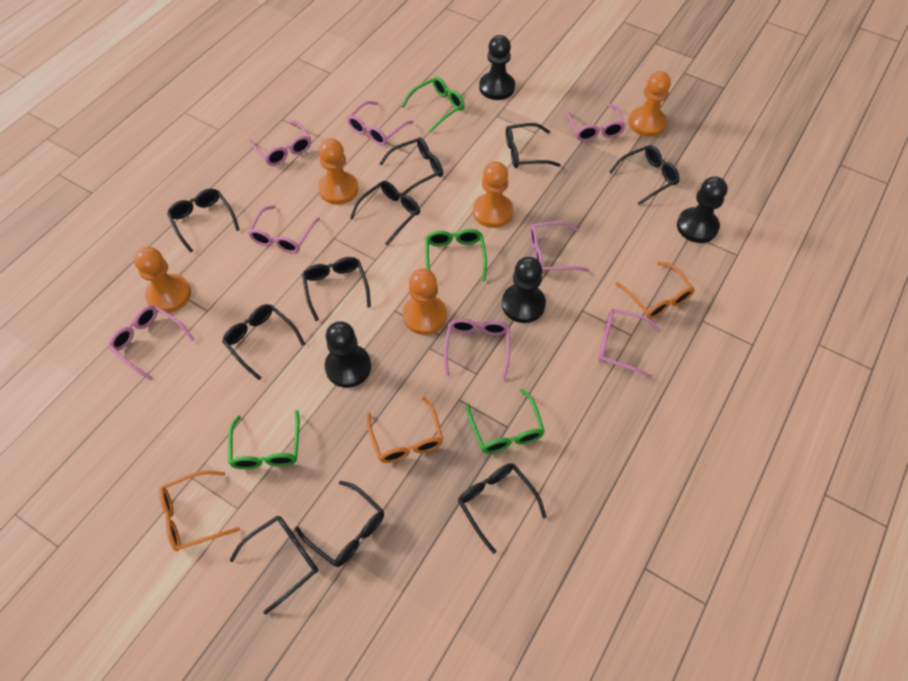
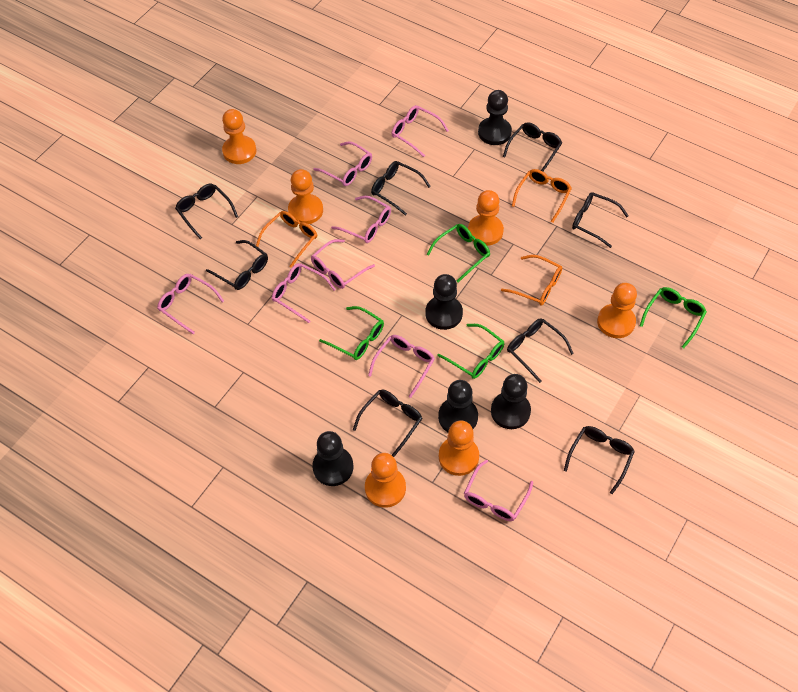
black glasses: 10 -> 8
black pawn: 4 -> 5
orange pawn: 5 -> 6

